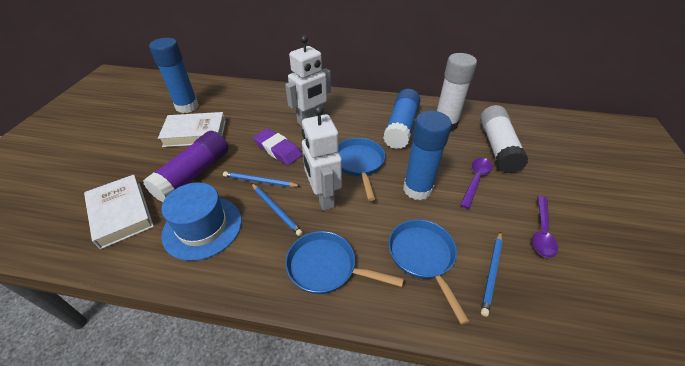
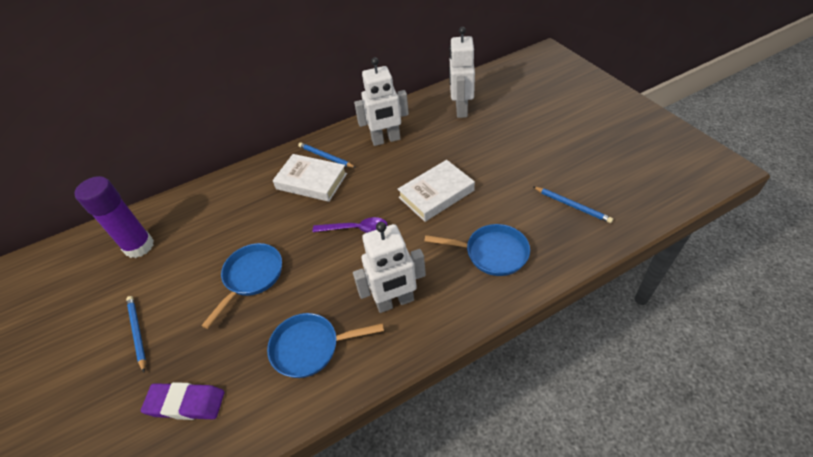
blue glue stick: 3 -> 0
blue hat: 1 -> 0
purple spoon: 2 -> 1
white glue stick: 2 -> 0
white robot: 2 -> 3

